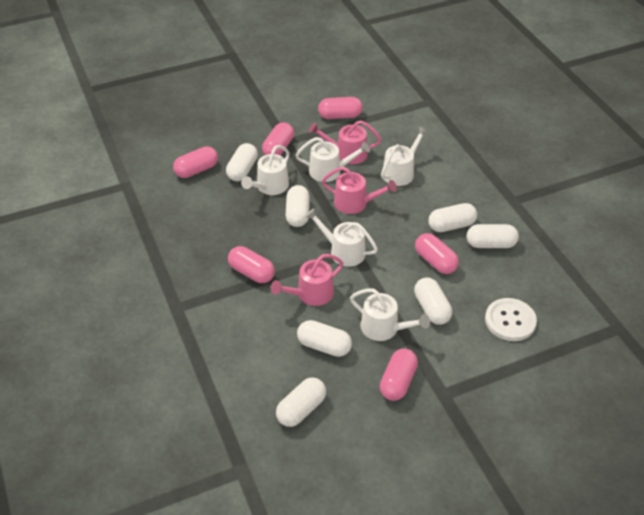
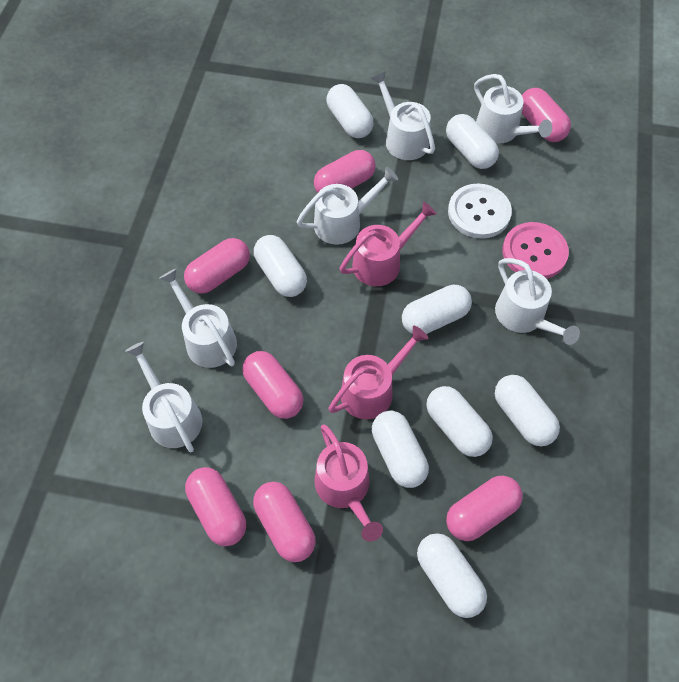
pink button: 0 -> 1
pink capsule: 6 -> 7
white capsule: 7 -> 8
white watering can: 5 -> 6

